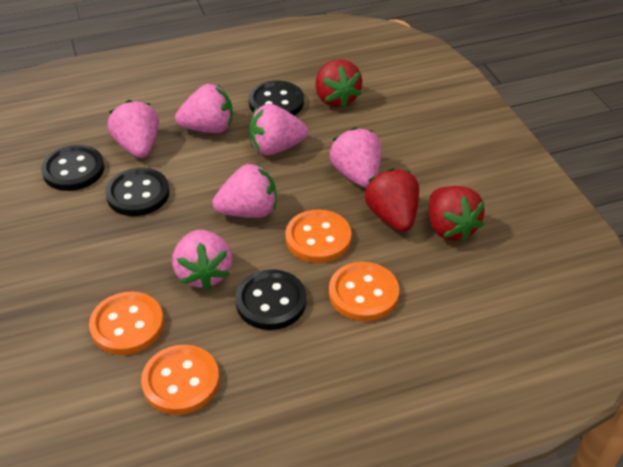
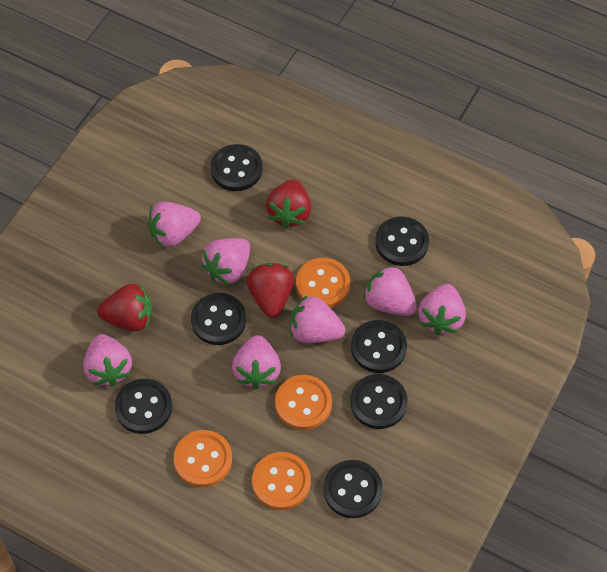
black button: 4 -> 7
pink strawberry: 6 -> 7

